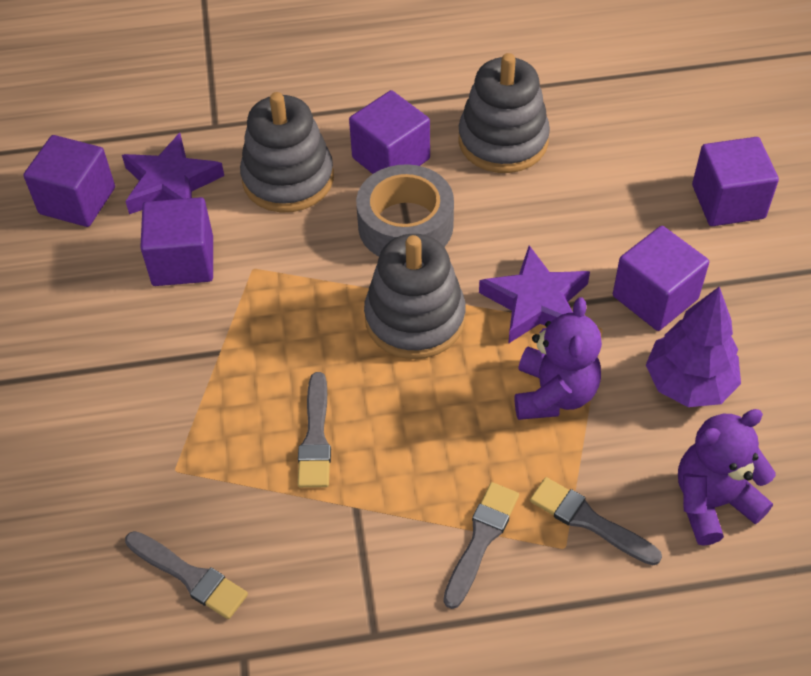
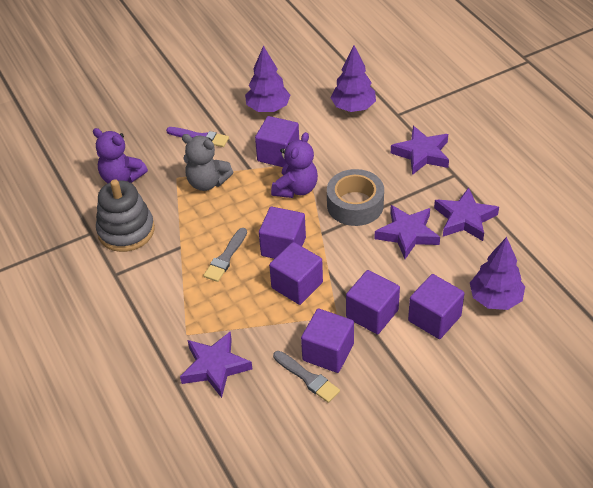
grey brush: 4 -> 2
grey stacking toy: 3 -> 1
grey teddy bear: 0 -> 1
purple brush: 0 -> 1
purple cube: 5 -> 6
purple star: 2 -> 4
purple tree: 1 -> 3

